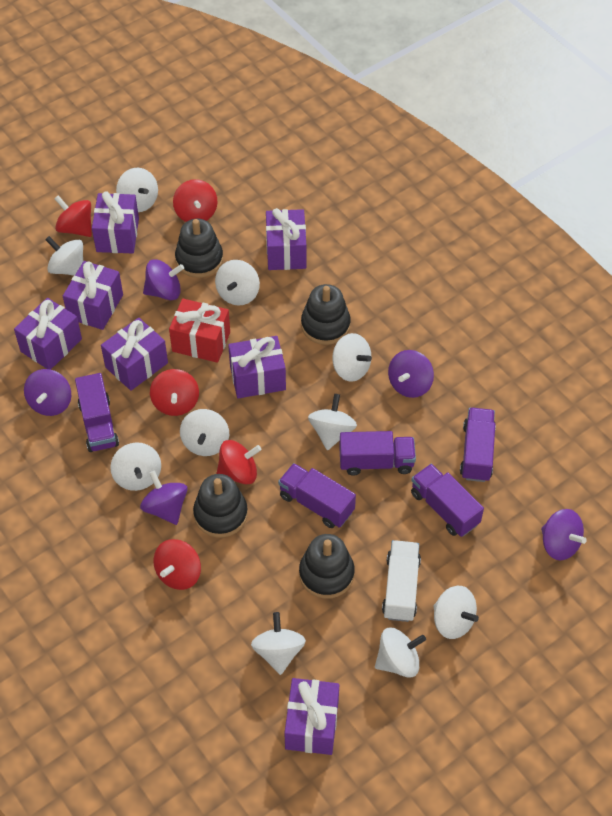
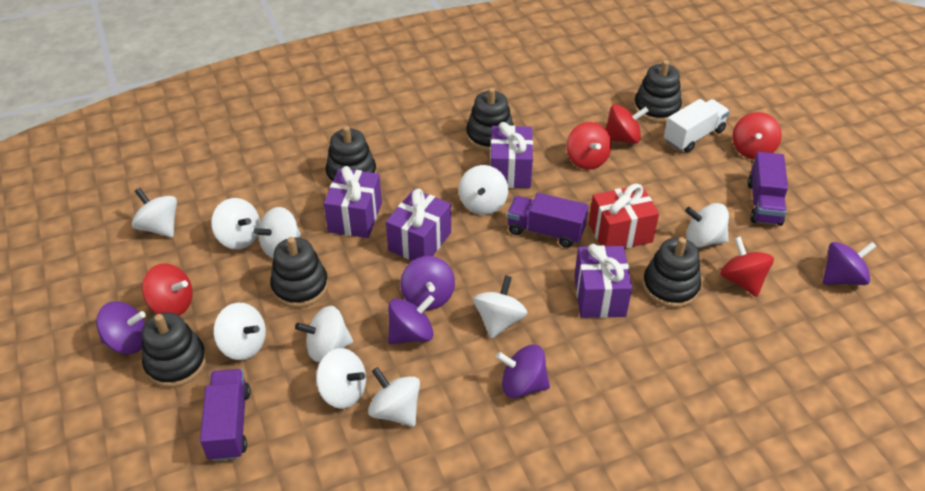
black stacking toy: 4 -> 6
purple gift: 7 -> 4
purple truck: 5 -> 3

